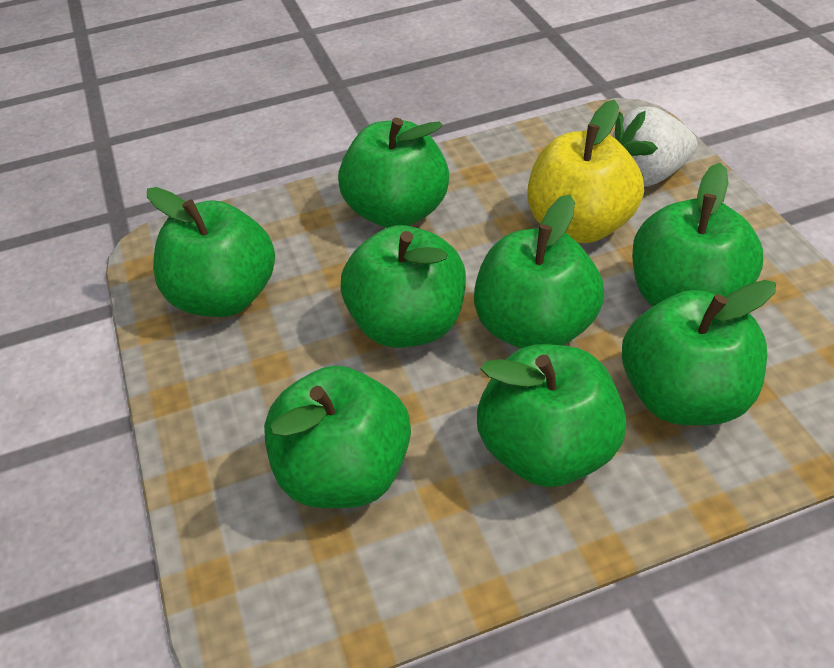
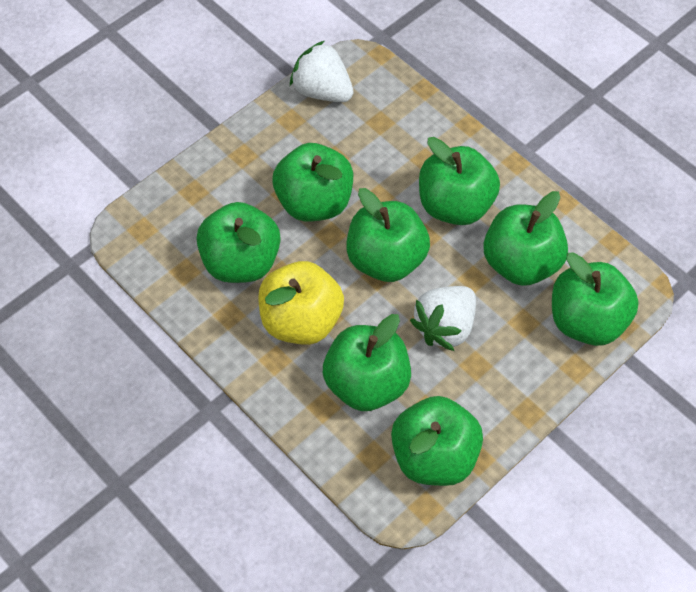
white strawberry: 1 -> 2

